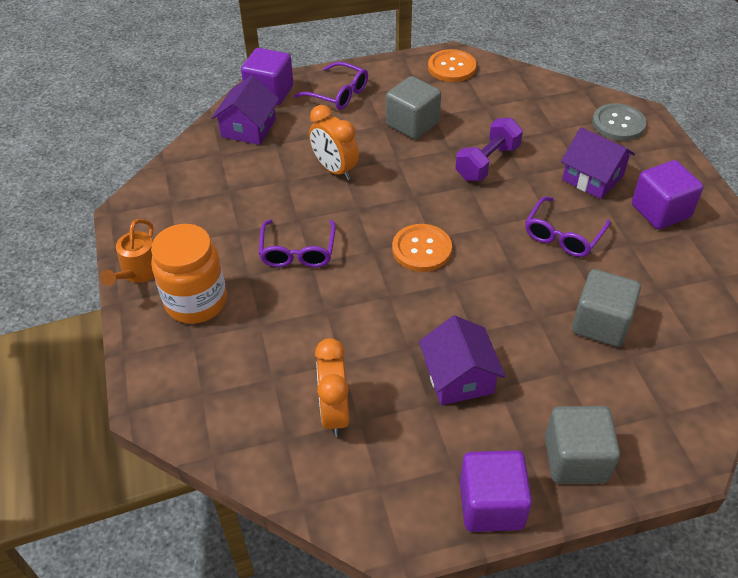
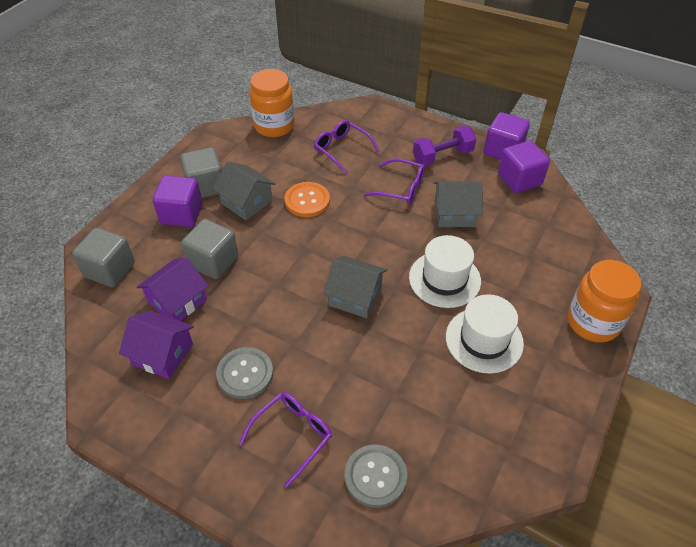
grey button: 1 -> 2
grey house: 0 -> 3
orange button: 2 -> 1
orange clock: 2 -> 0
orange jar: 1 -> 2
orange watering can: 1 -> 0
purple house: 3 -> 2
white hat: 0 -> 2

